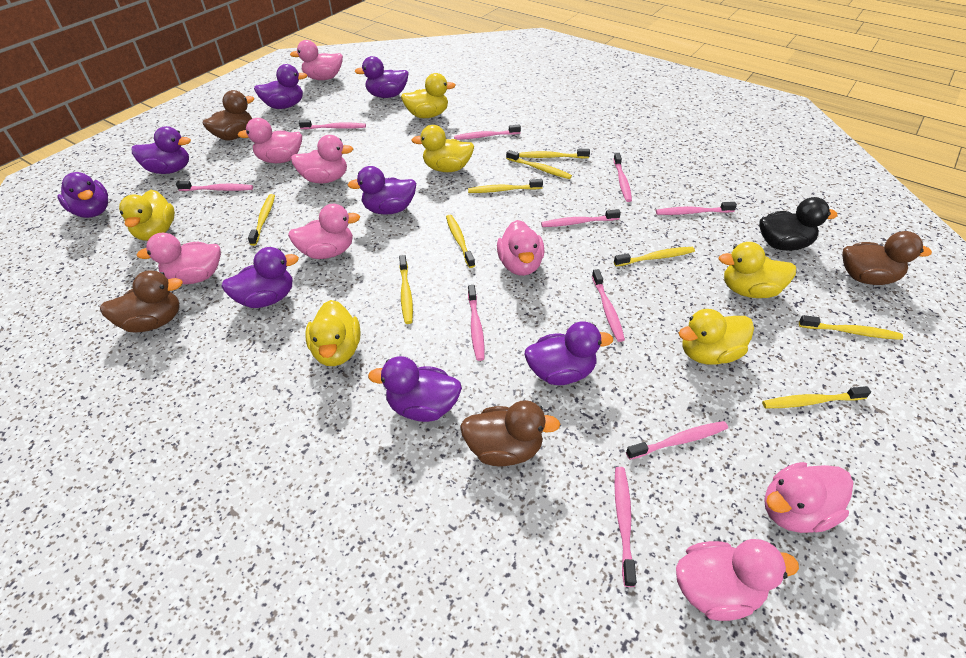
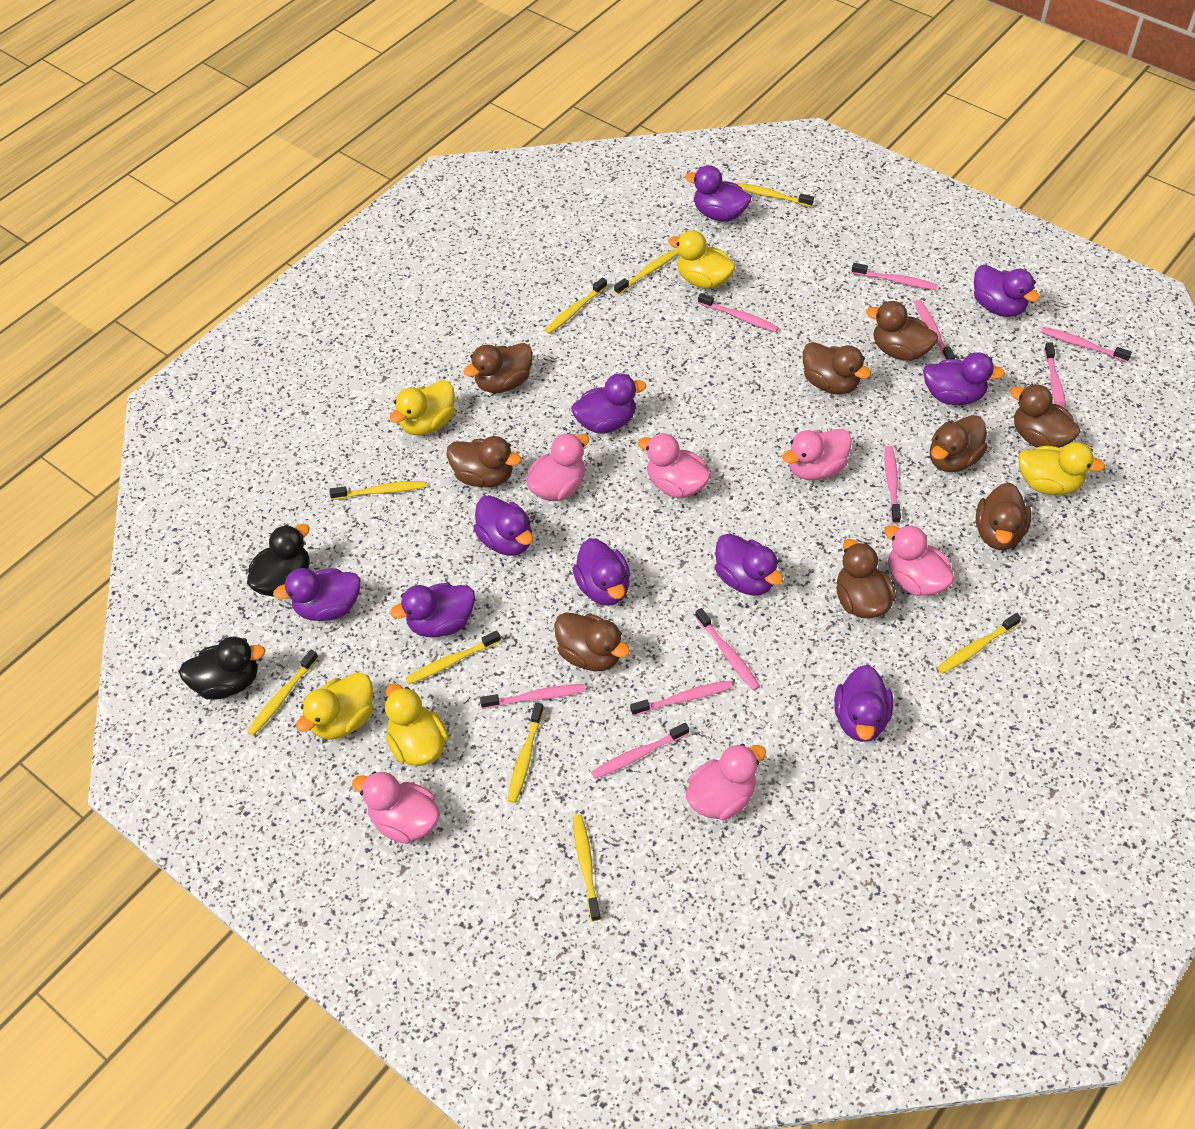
black duck: 1 -> 2
brown duck: 4 -> 9
pink duck: 8 -> 6
purple duck: 8 -> 10
yellow duck: 6 -> 5

